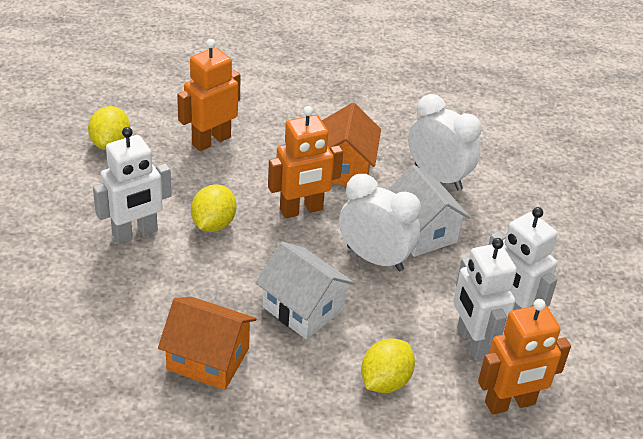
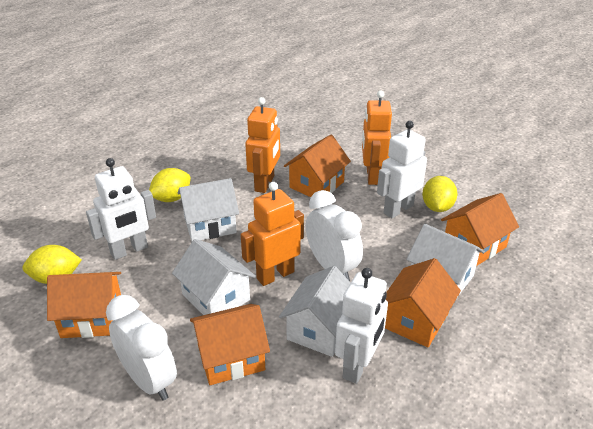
orange house: 2 -> 5
white house: 2 -> 4

